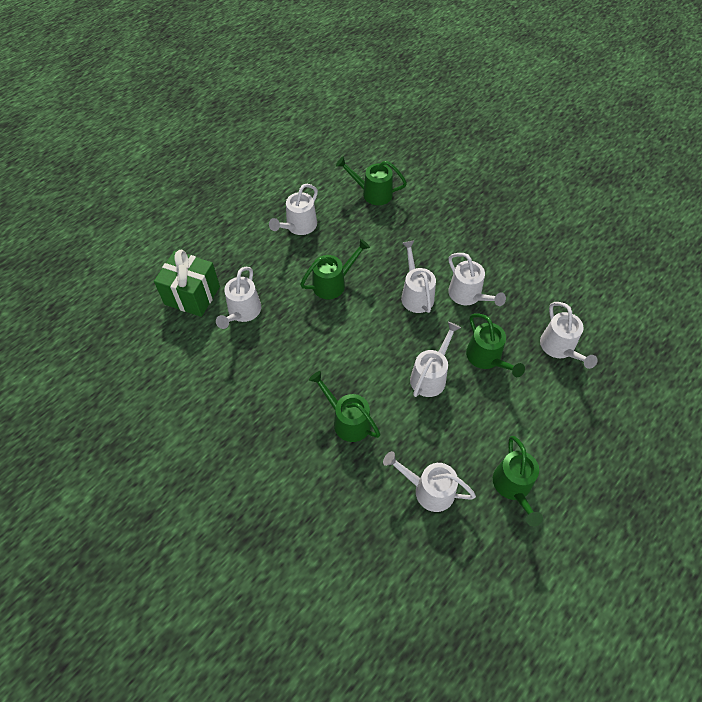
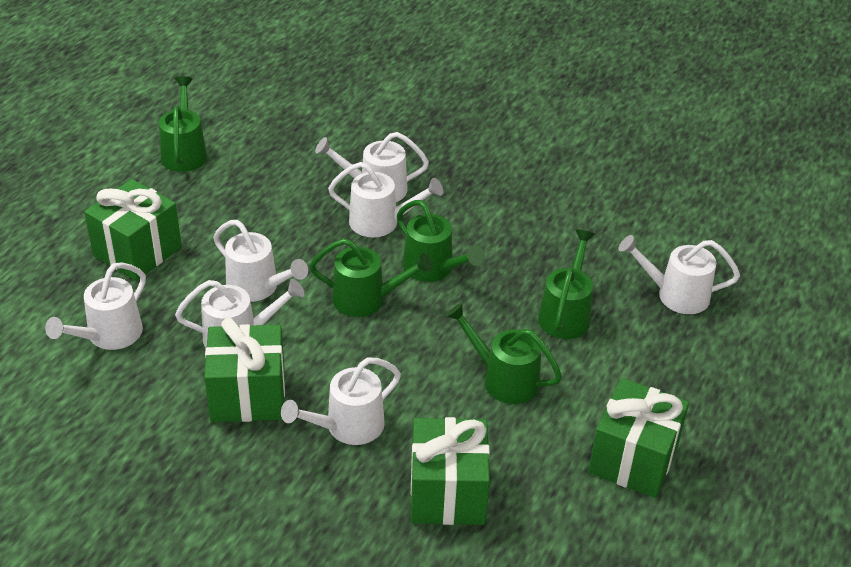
green gift: 1 -> 4

